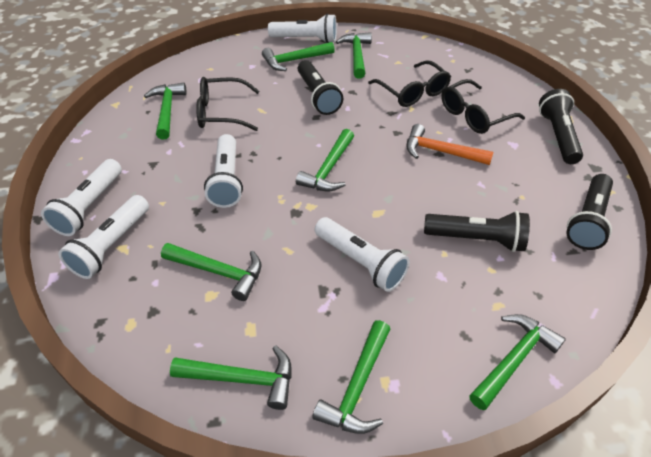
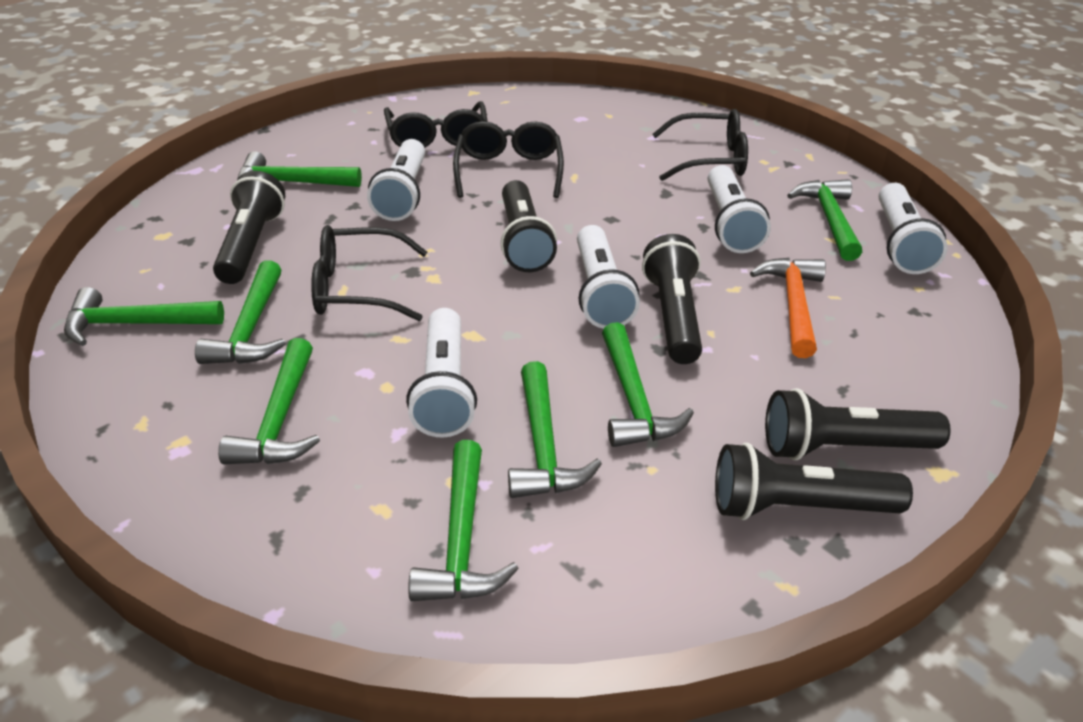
black flashlight: 4 -> 5
black glasses: 3 -> 4

